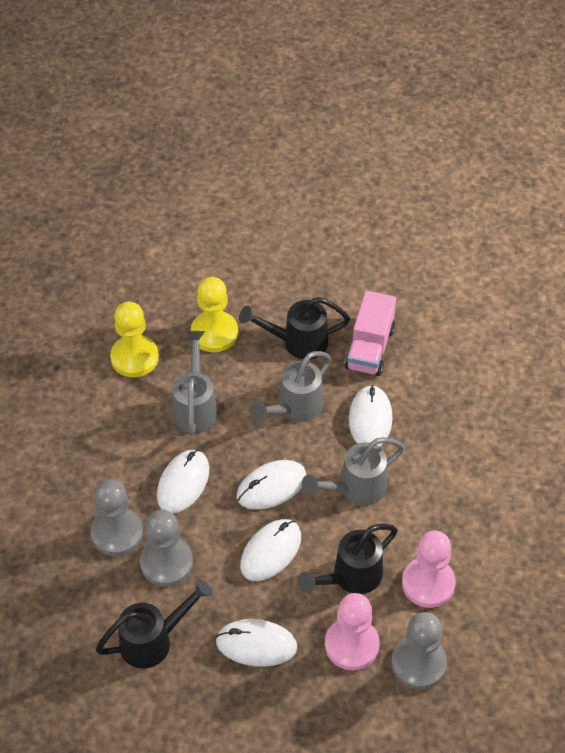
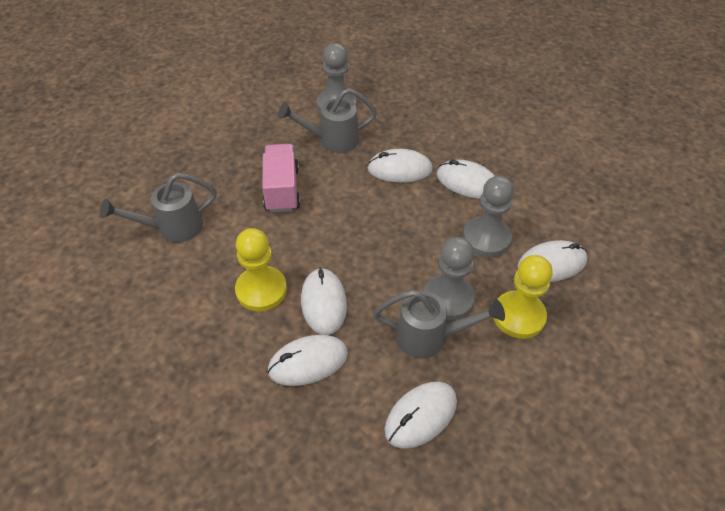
black watering can: 3 -> 0
pink pawn: 2 -> 0
white mouse: 5 -> 6

